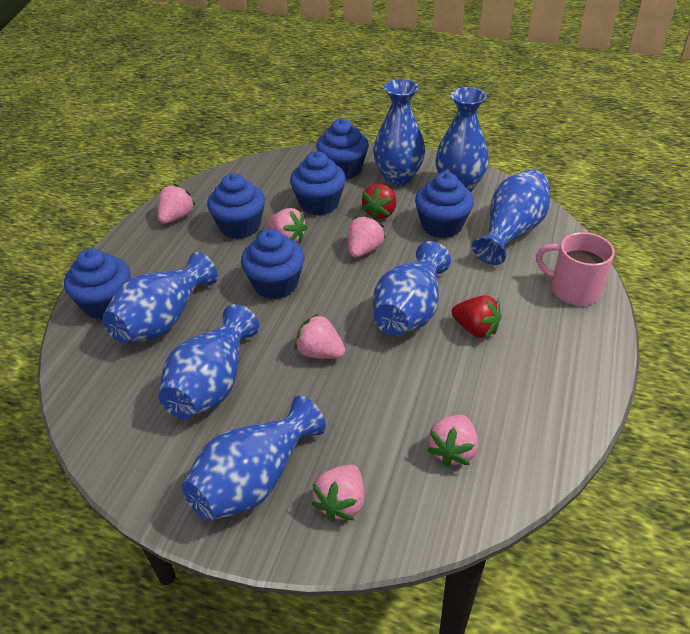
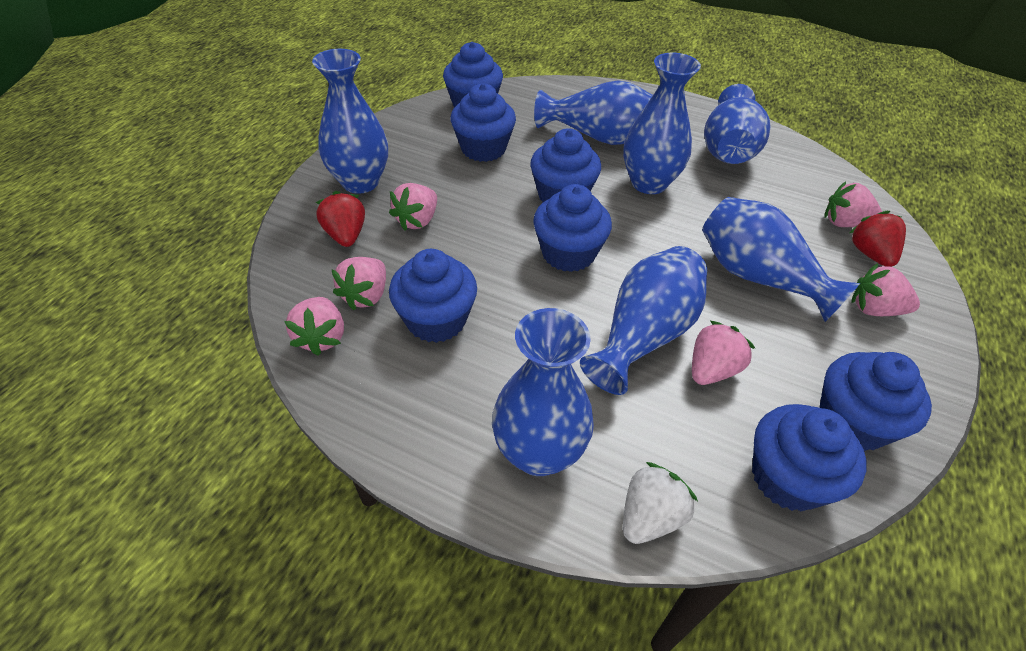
blue cupcake: 6 -> 7
pink mug: 1 -> 0
white strawberry: 0 -> 1

